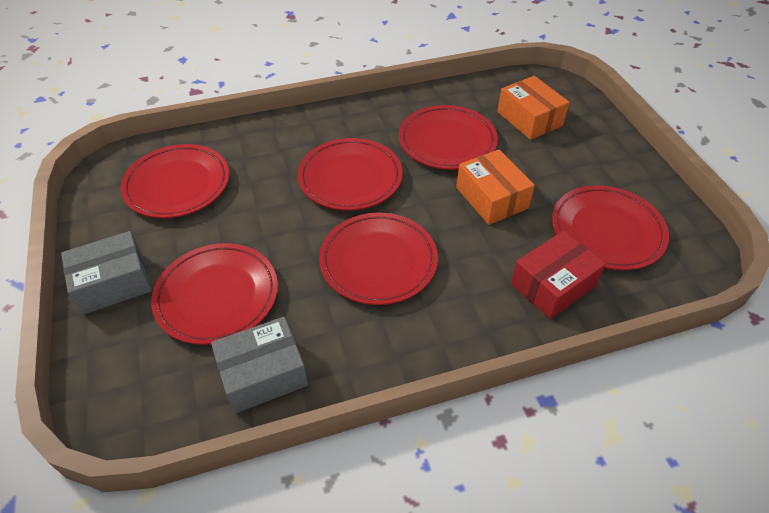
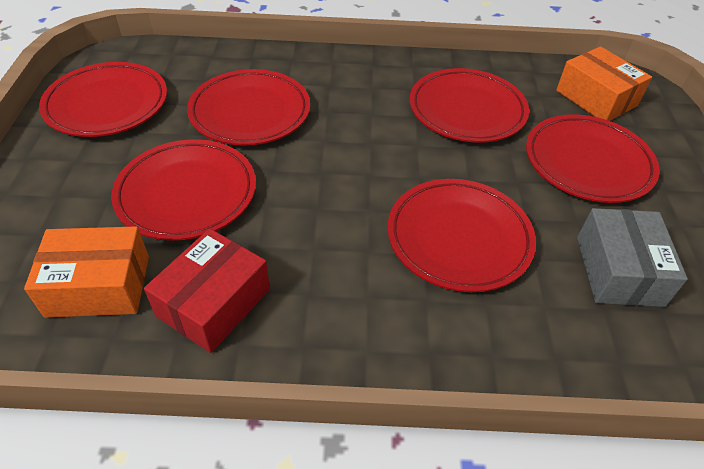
grey box: 2 -> 1

